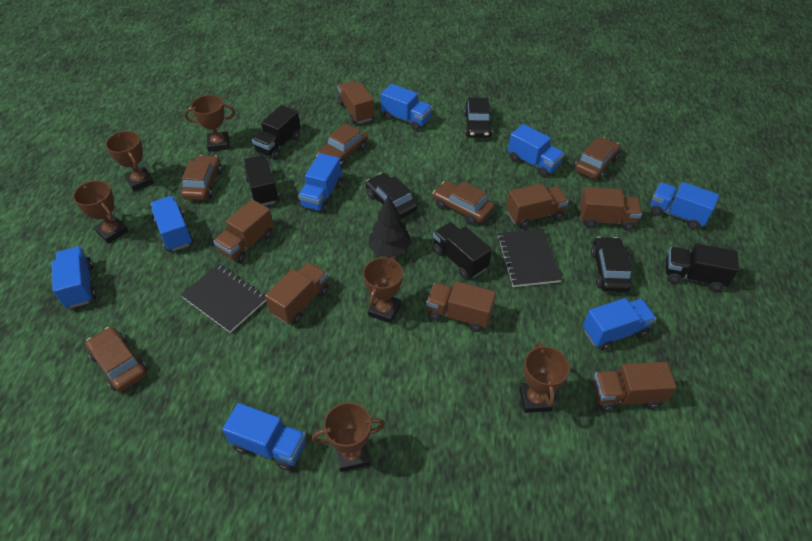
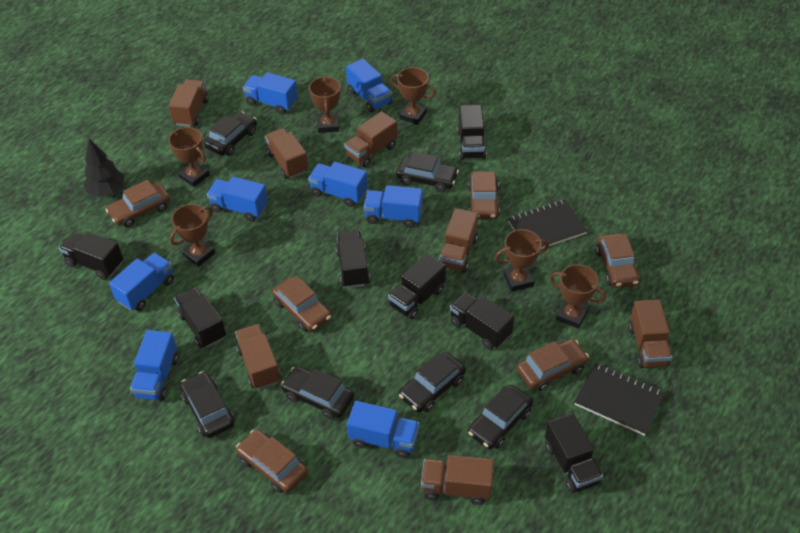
black car: 3 -> 6
black truck: 4 -> 7
brown car: 5 -> 6

